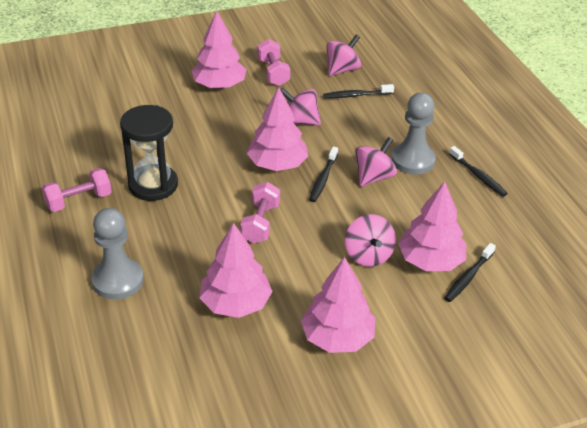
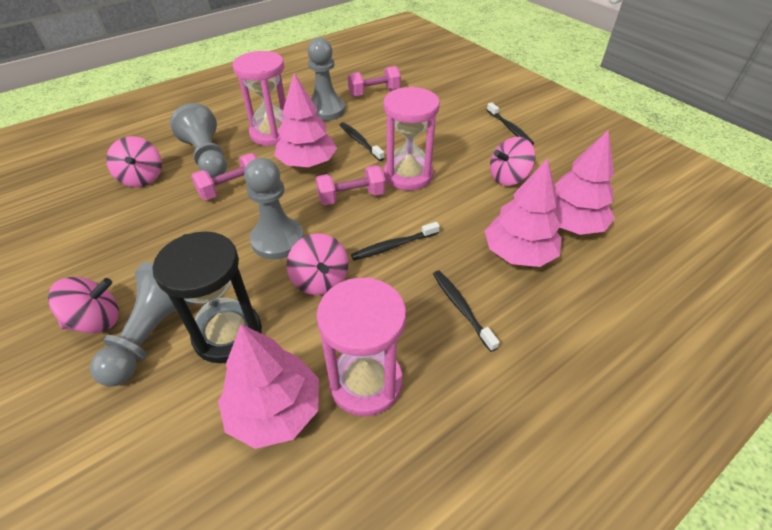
grey pawn: 2 -> 4
pink hourglass: 0 -> 3
pink tree: 5 -> 4

